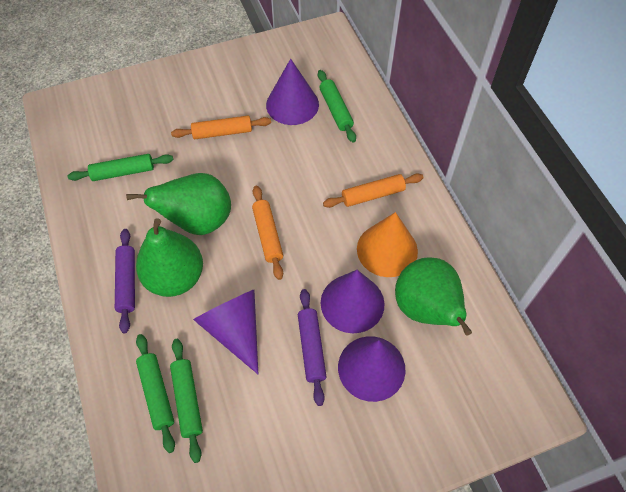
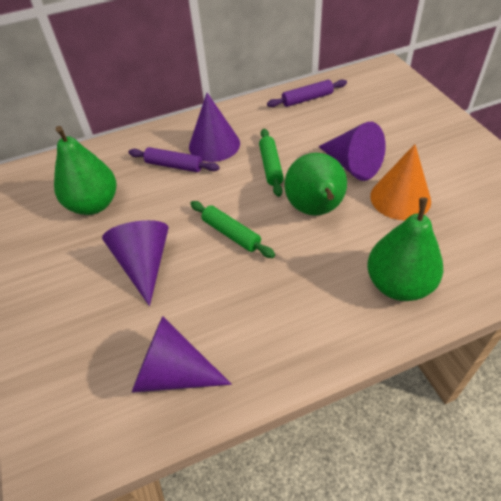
green rolling pin: 4 -> 2
orange rolling pin: 3 -> 0

